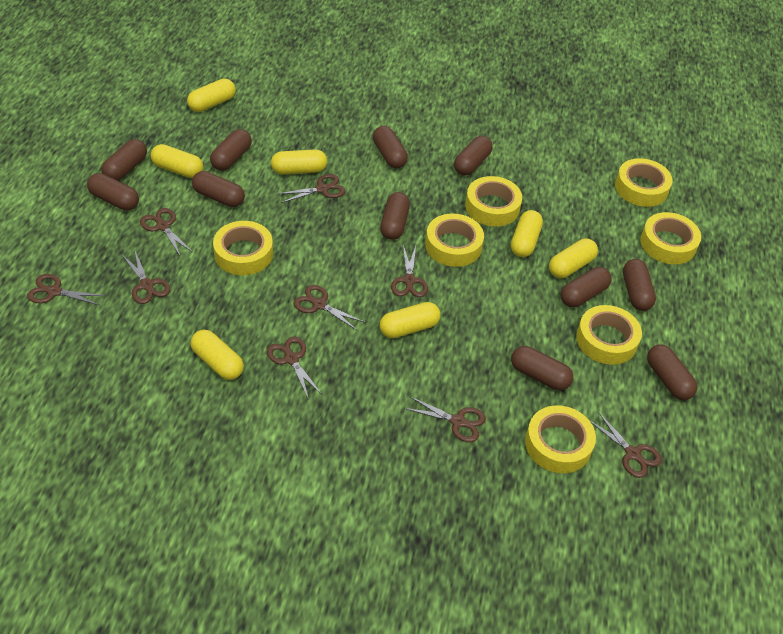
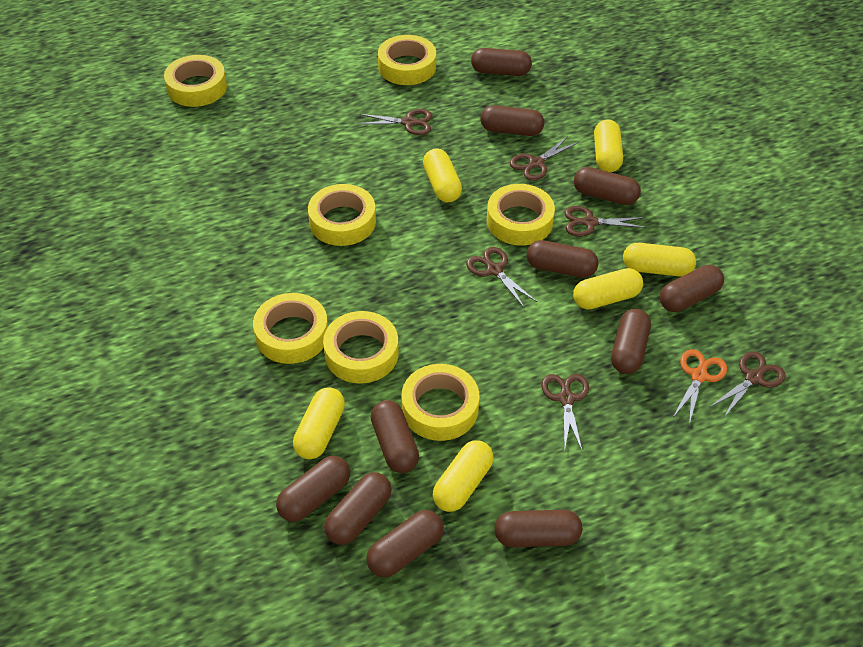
brown scissors: 9 -> 6
orange scissors: 0 -> 1
yellow capsule: 7 -> 6

